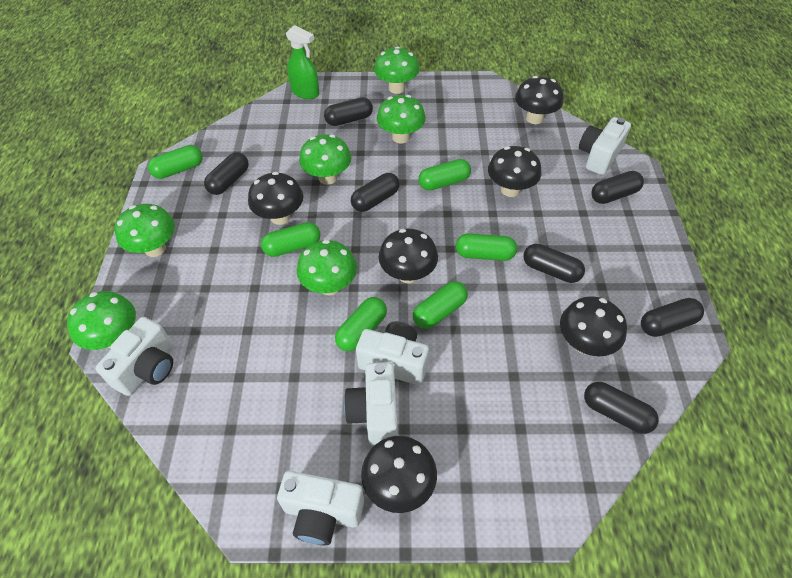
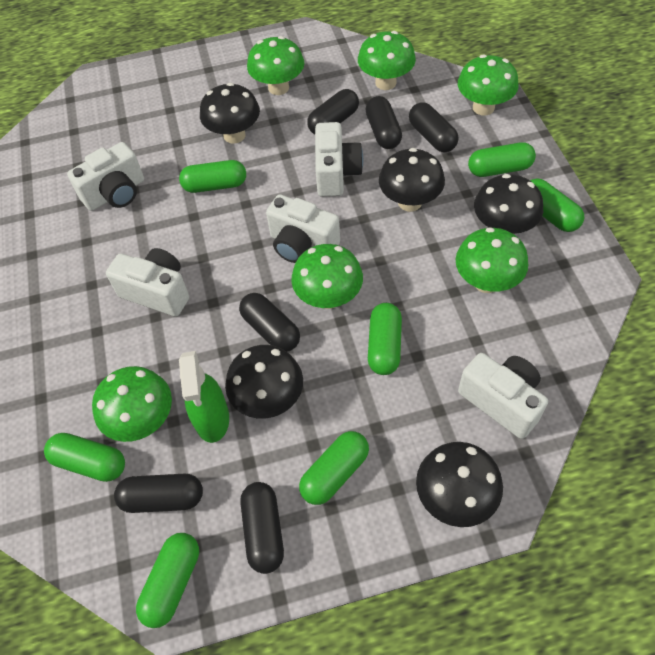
black capsule: 7 -> 6
black mushroom: 6 -> 5
green capsule: 6 -> 7

